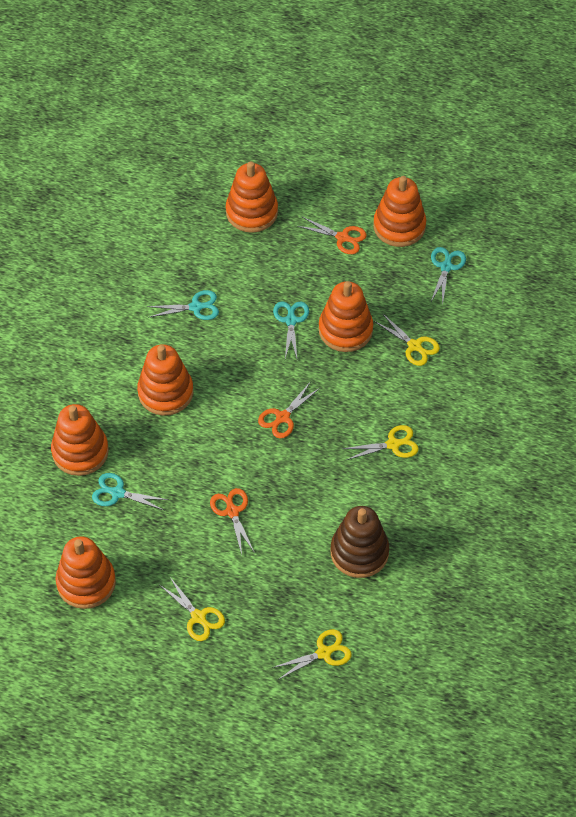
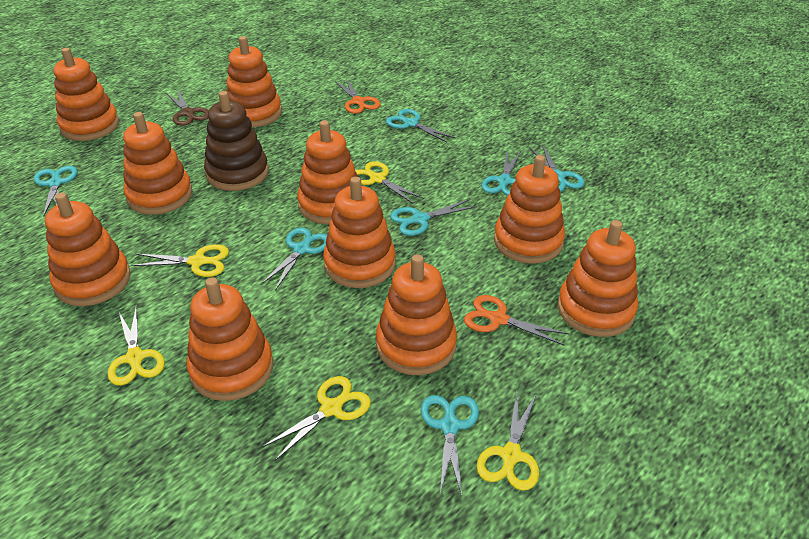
brown scissors: 0 -> 1
orange scissors: 3 -> 2
orange stacking toy: 6 -> 10
turquoise scissors: 4 -> 7
yellow scissors: 4 -> 5

